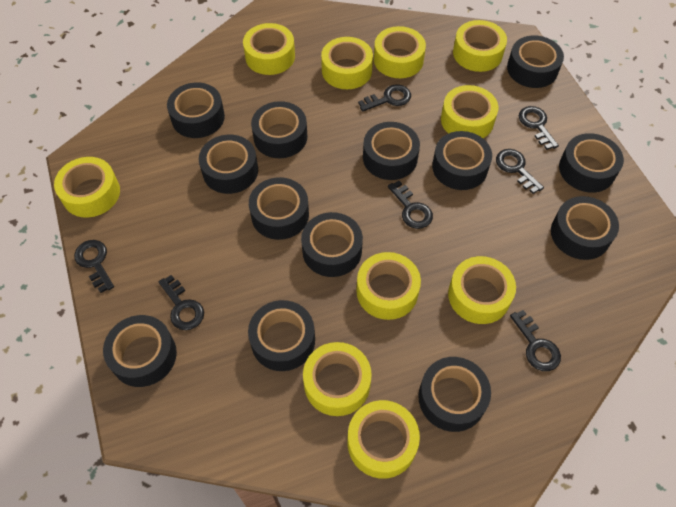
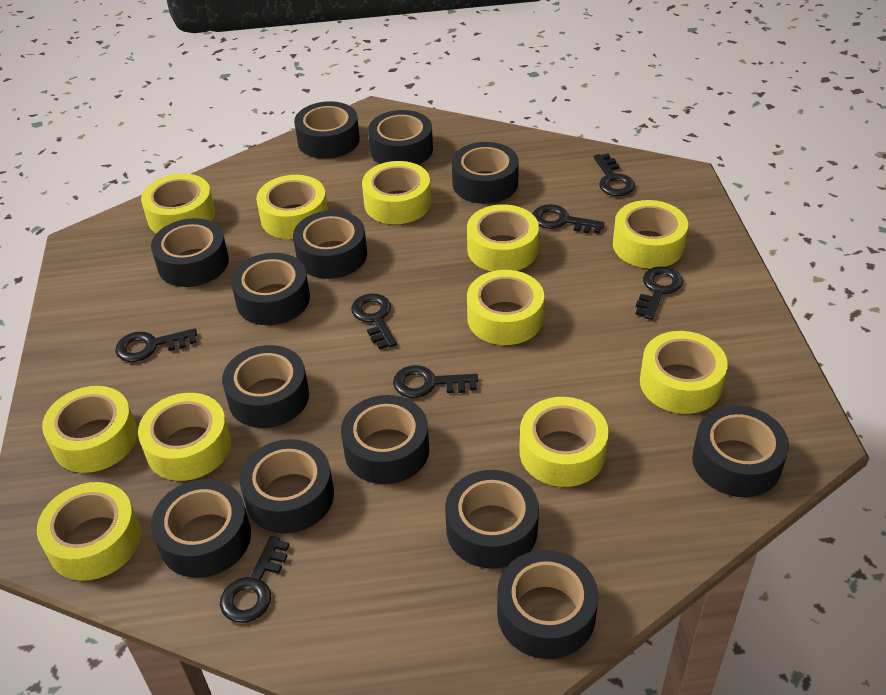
yellow tape: 10 -> 11

